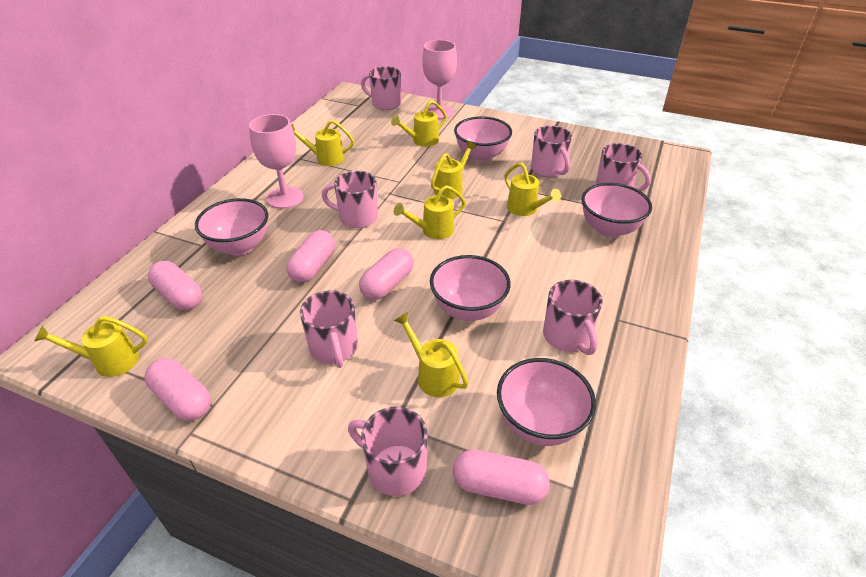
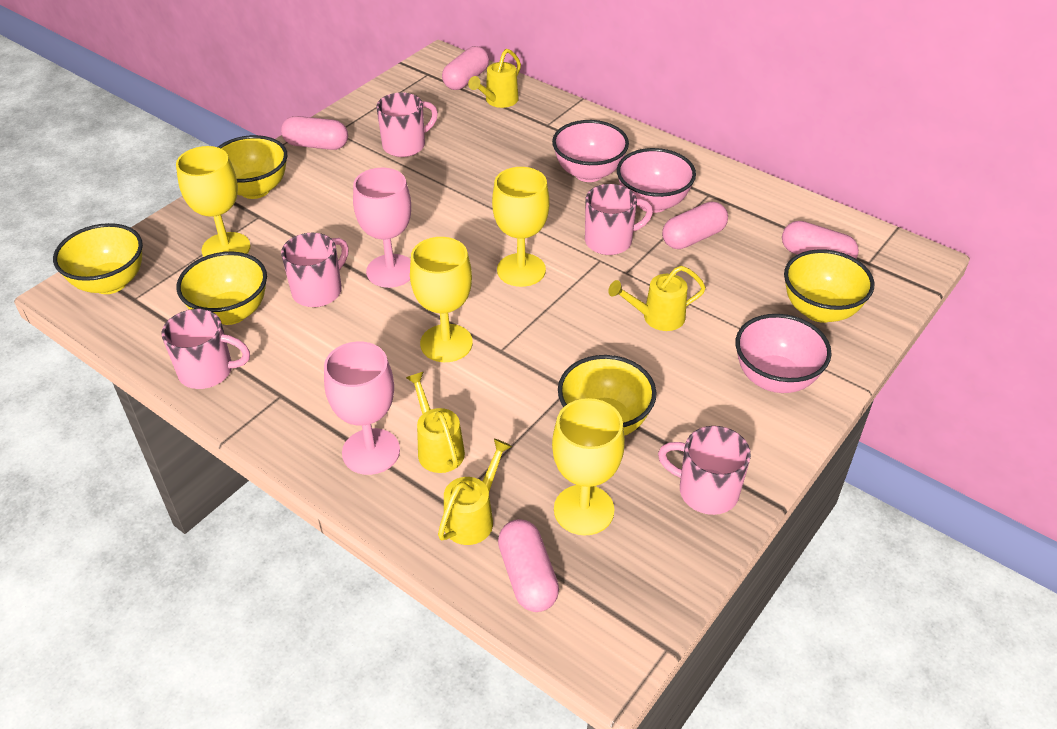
pink bowl: 5 -> 3
pink mug: 7 -> 5
yellow bowl: 0 -> 5
yellow goblet: 0 -> 4
yellow watering can: 7 -> 4

